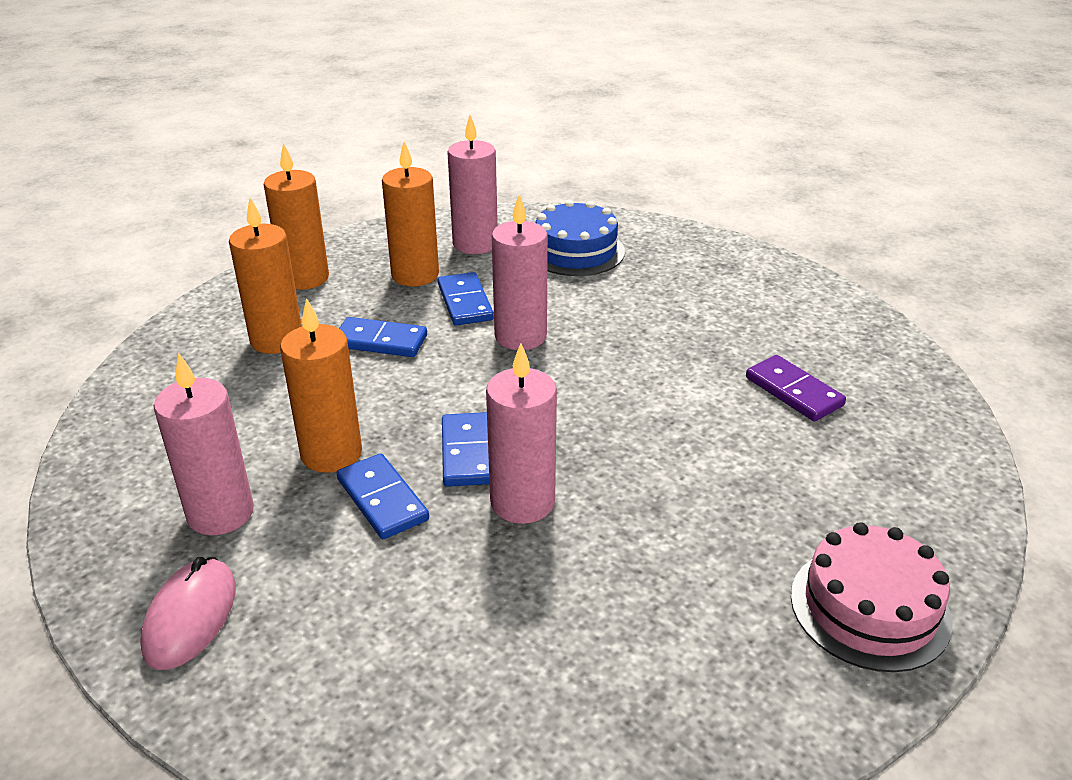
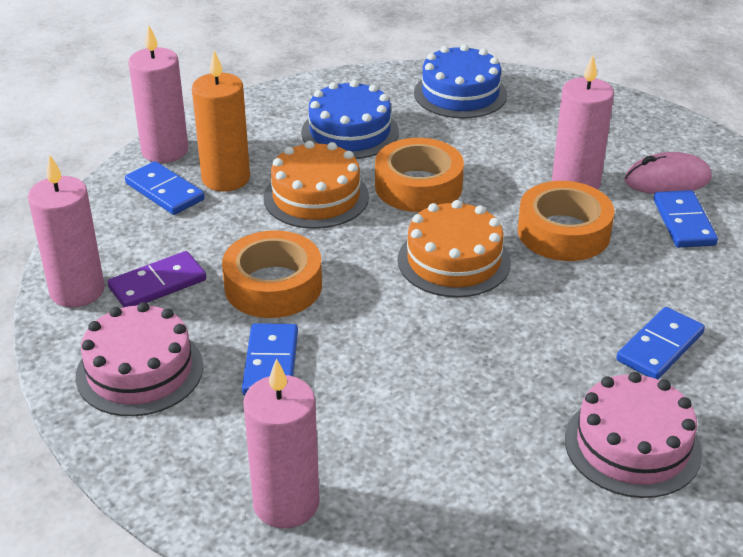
blue cake: 1 -> 2
orange cake: 0 -> 2
orange candle: 4 -> 1
orange tape: 0 -> 3
pink cake: 1 -> 2

